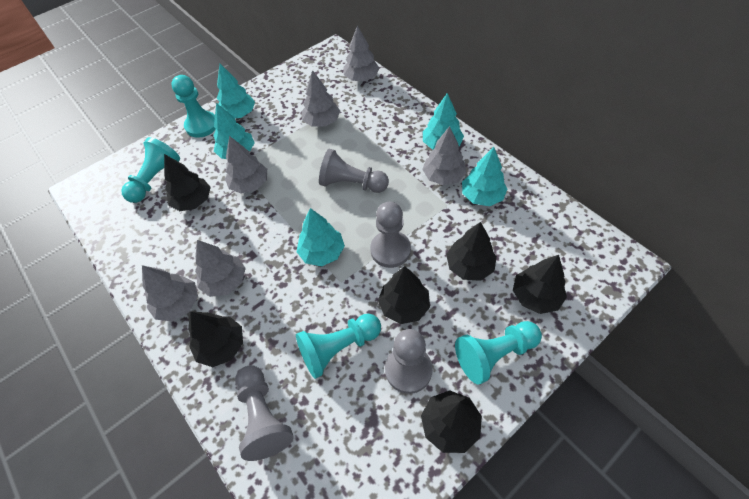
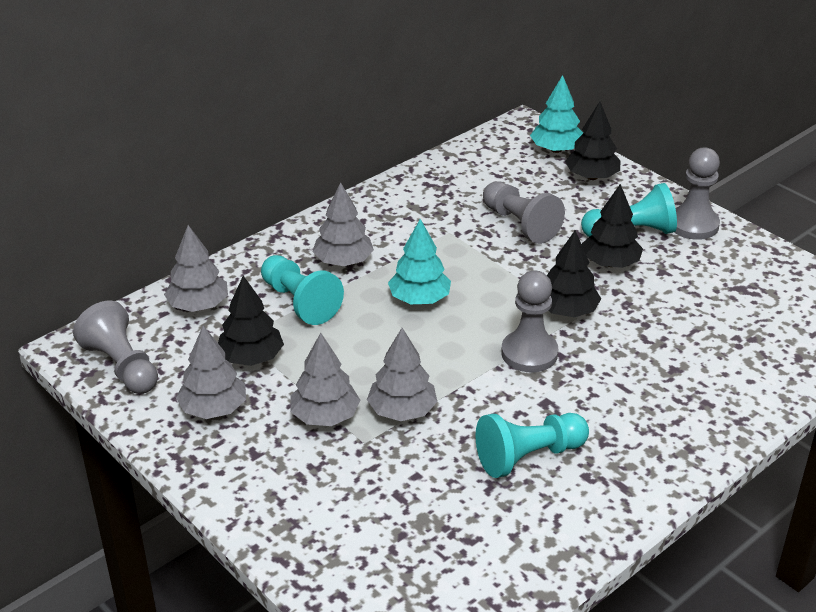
black tree: 6 -> 4
grey tree: 6 -> 5
turquoise pawn: 4 -> 3
turquoise tree: 5 -> 2

